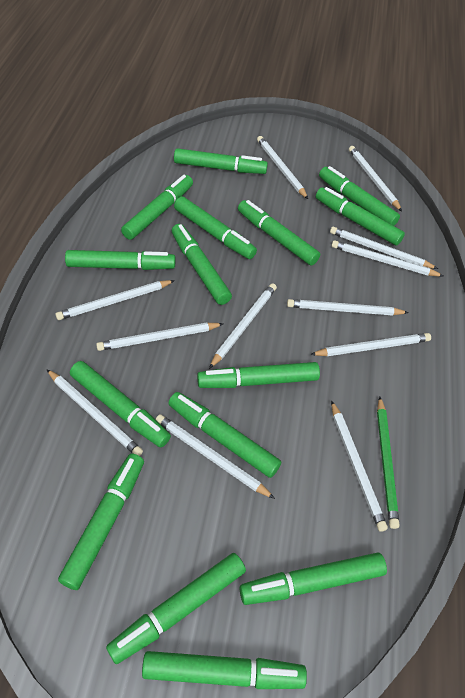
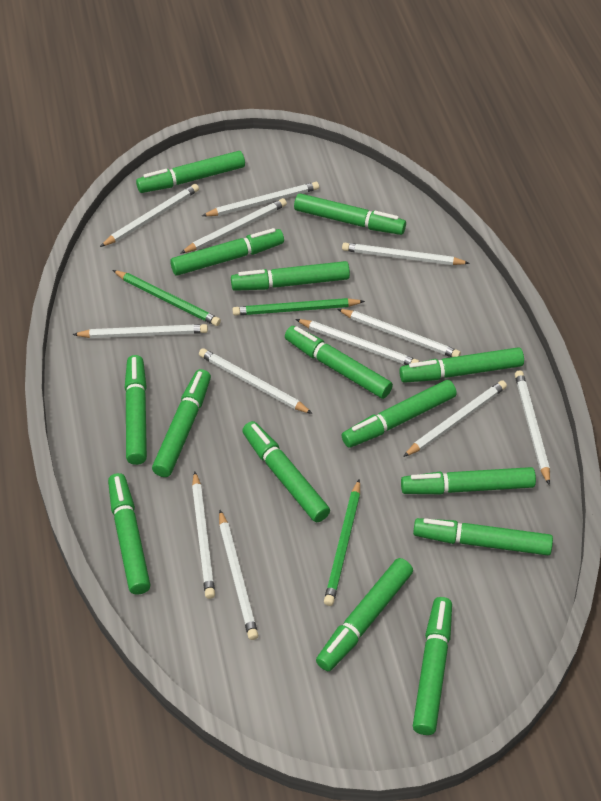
green pencil: 1 -> 3

